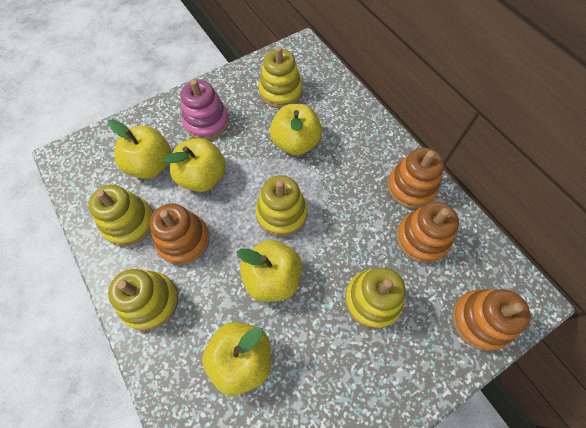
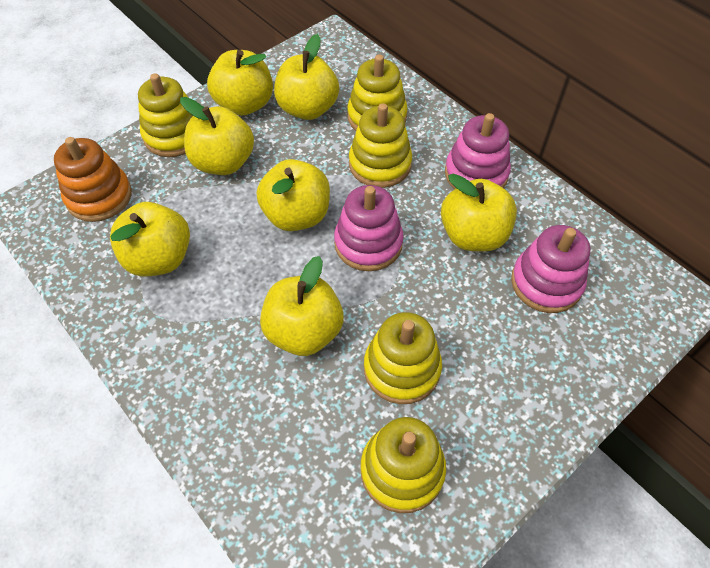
orange stacking toy: 4 -> 1
pink stacking toy: 1 -> 3
yellow apple: 5 -> 7

